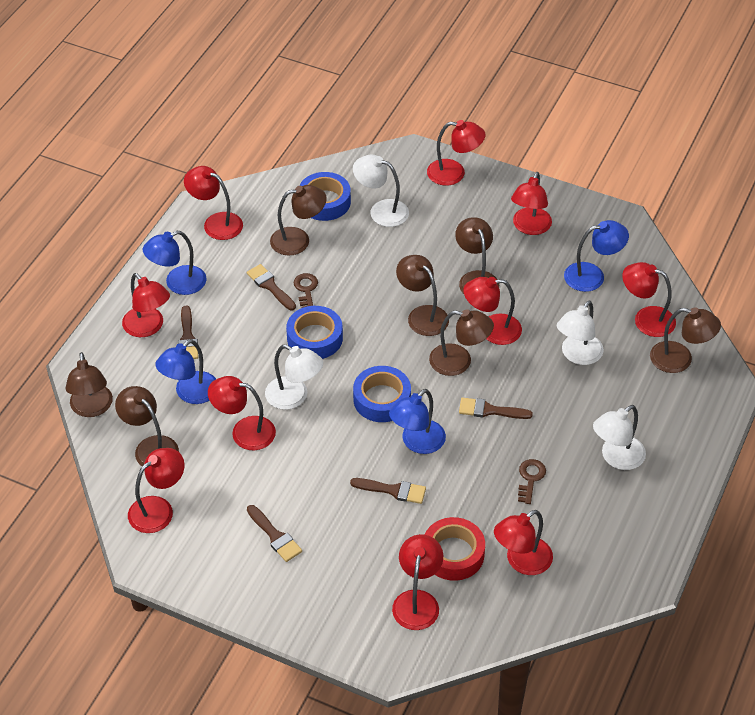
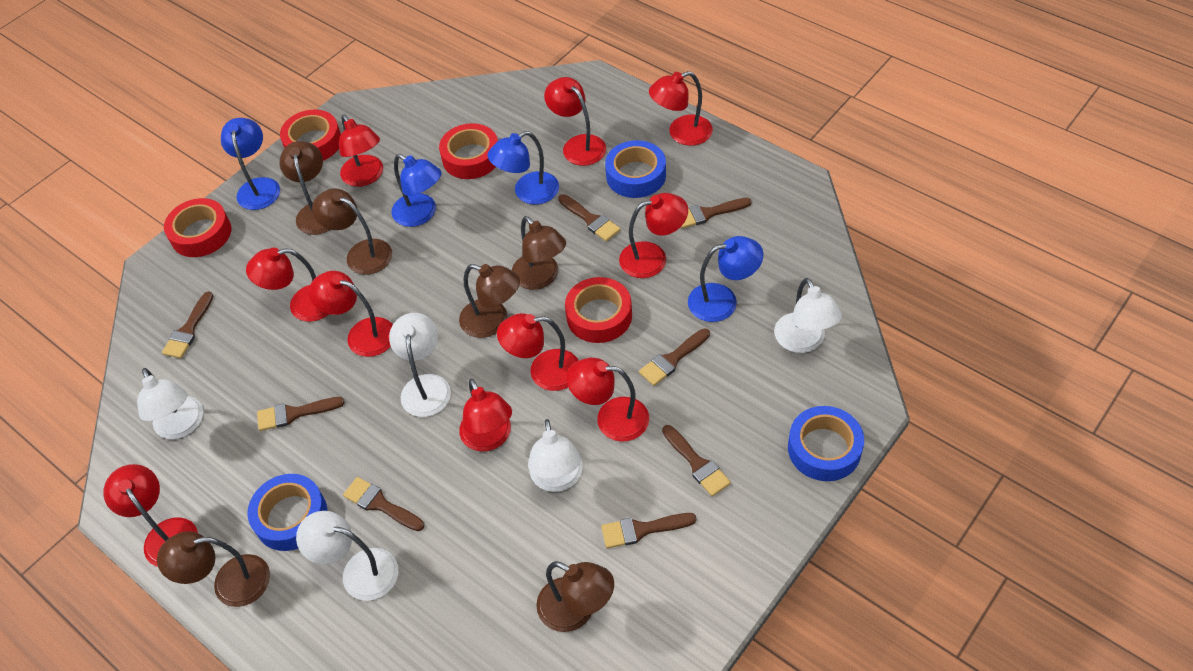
brown brush: 5 -> 8
brown key: 2 -> 0
brown lamp: 7 -> 6
red tape: 1 -> 4
white lamp: 4 -> 5

